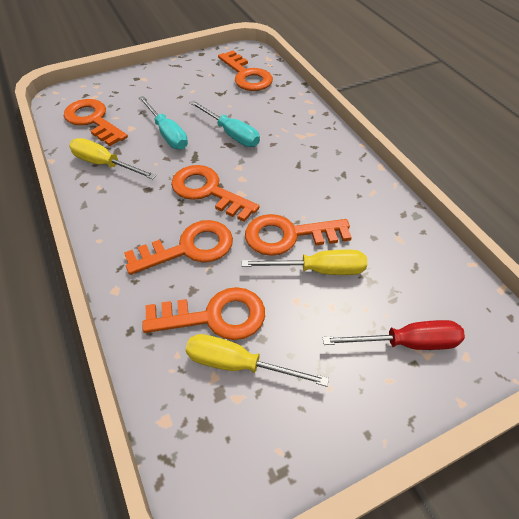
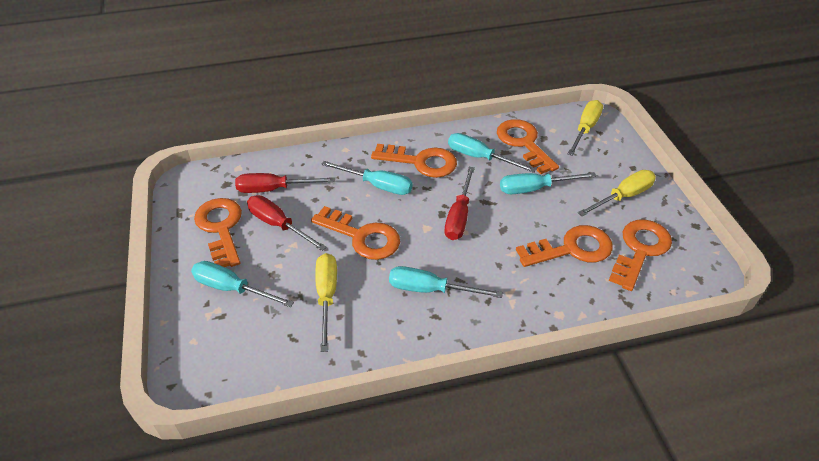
red screwdriver: 1 -> 3
turquoise screwdriver: 2 -> 5

